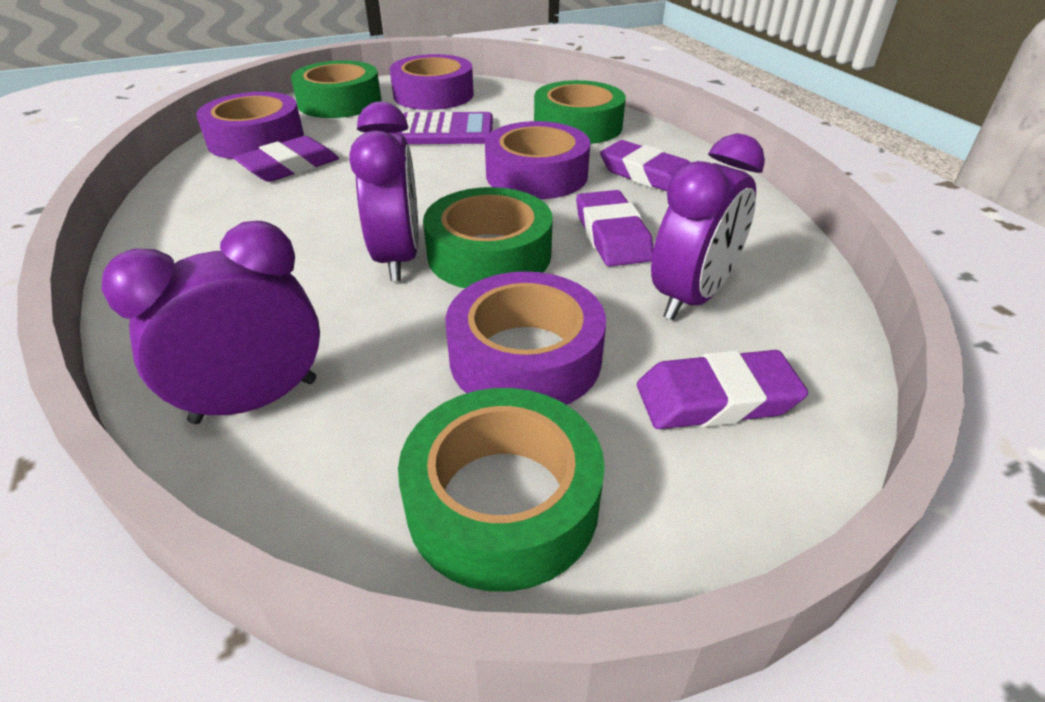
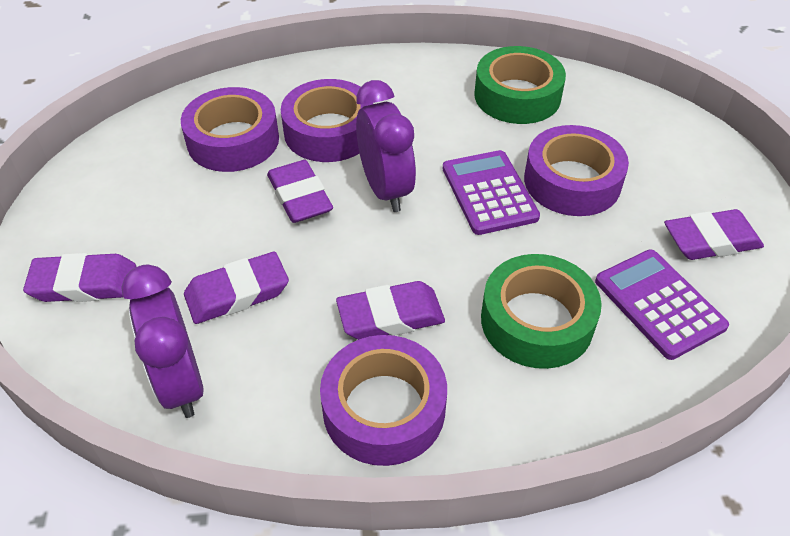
green tape: 4 -> 2
purple calculator: 1 -> 2
purple clock: 3 -> 2
purple eraser: 4 -> 5

